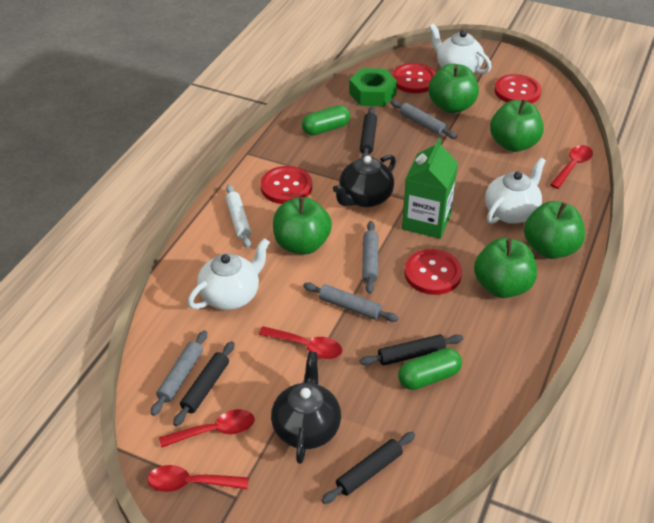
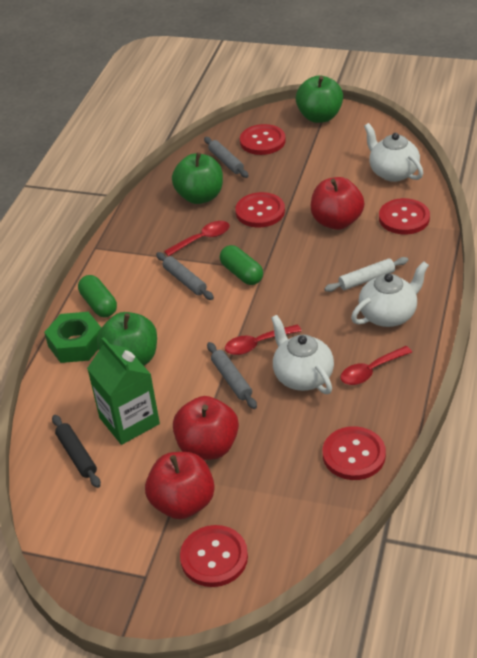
black rolling pin: 4 -> 1
black teapot: 2 -> 0
green apple: 5 -> 3
grey rolling pin: 4 -> 3
red apple: 0 -> 3
red button: 4 -> 5
red spoon: 4 -> 3

